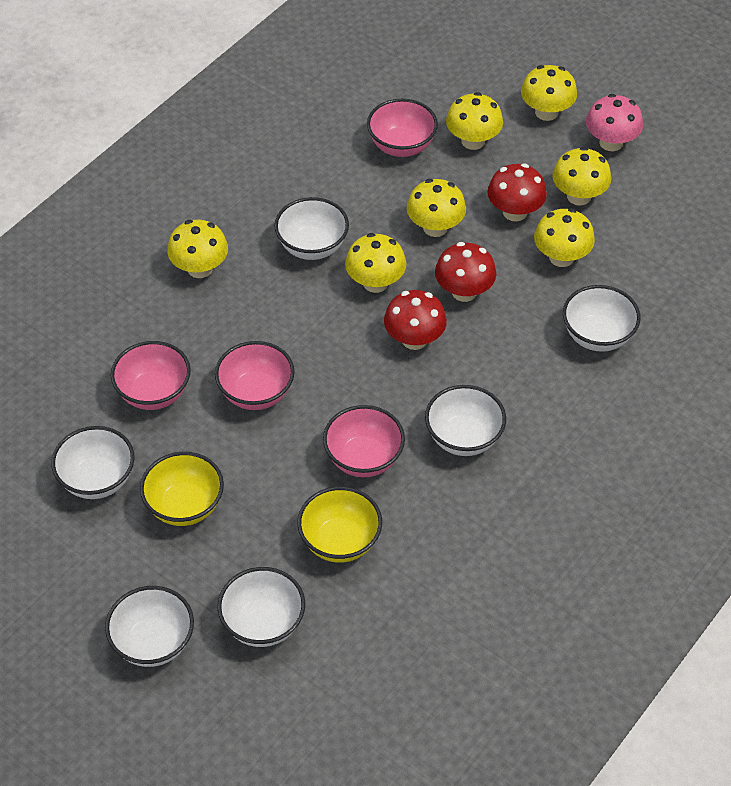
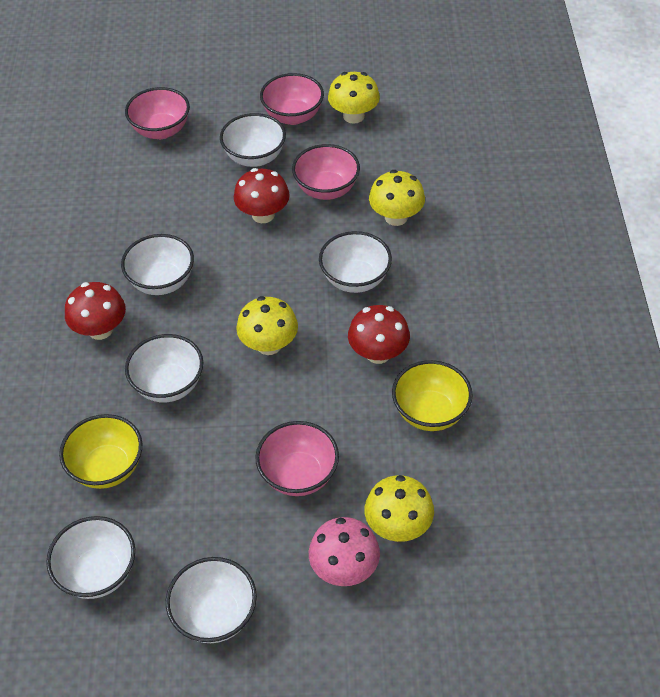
yellow mushroom: 7 -> 4

